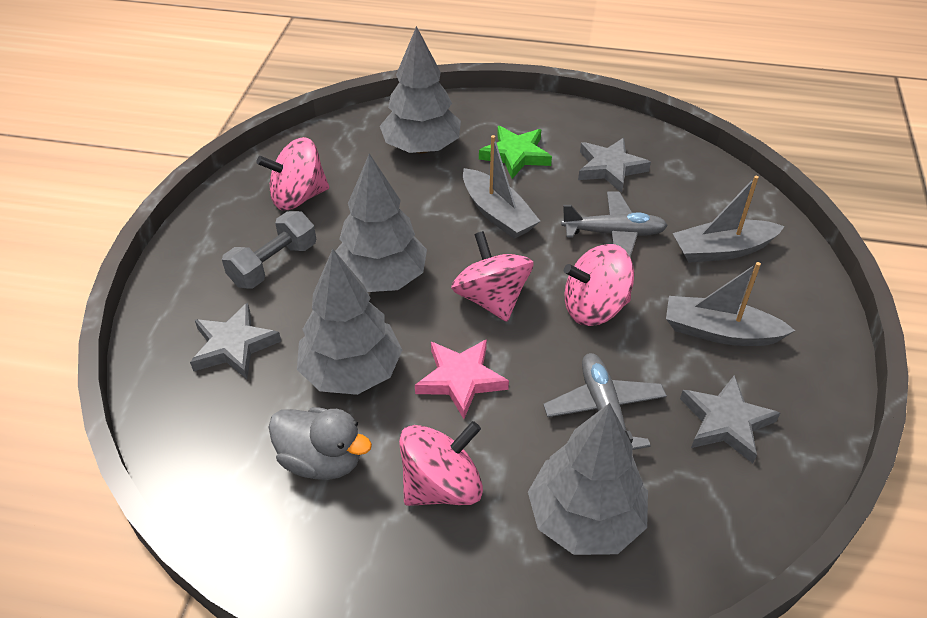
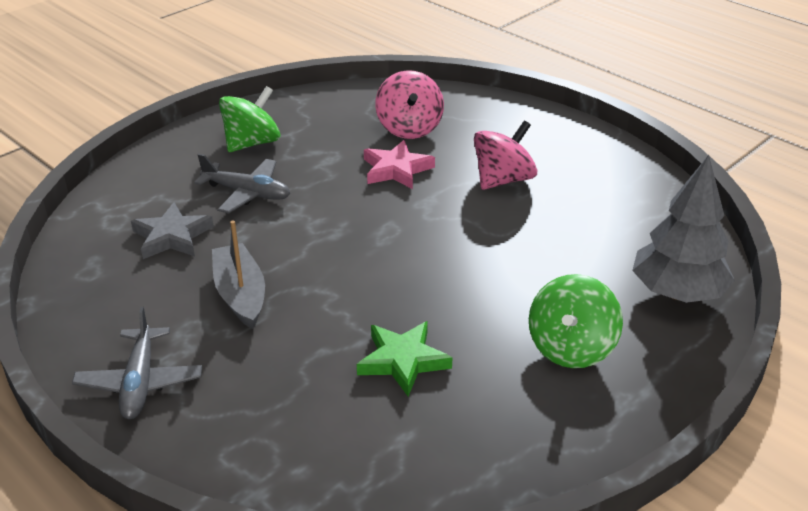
green spinning top: 0 -> 2
grey boat: 3 -> 1
grey duck: 1 -> 0
grey dumbbell: 1 -> 0
grey star: 3 -> 1
grey tree: 4 -> 1
pink spinning top: 4 -> 2

